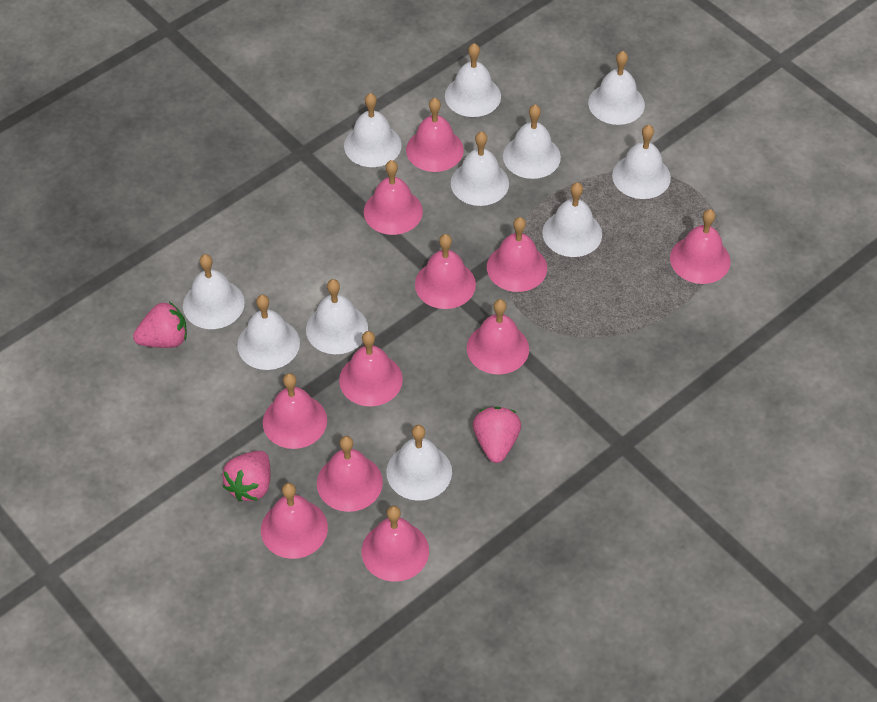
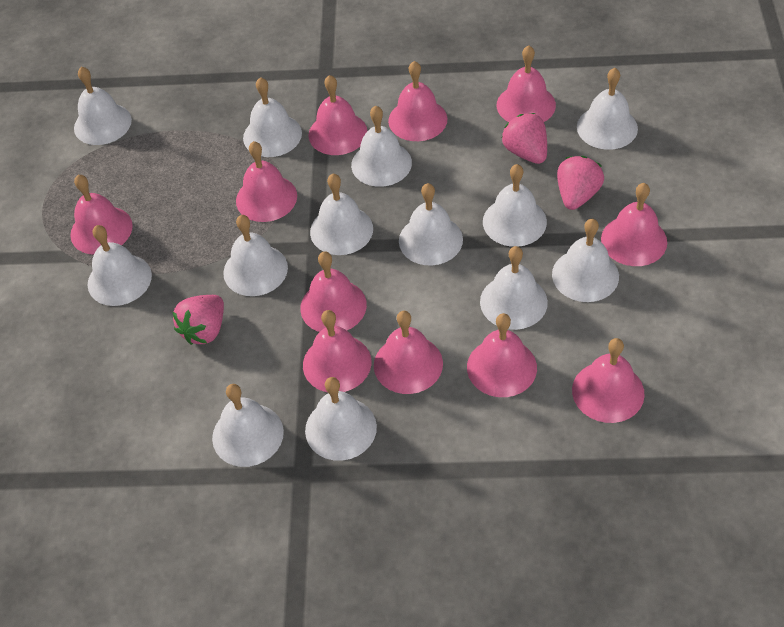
white bell: 11 -> 13

